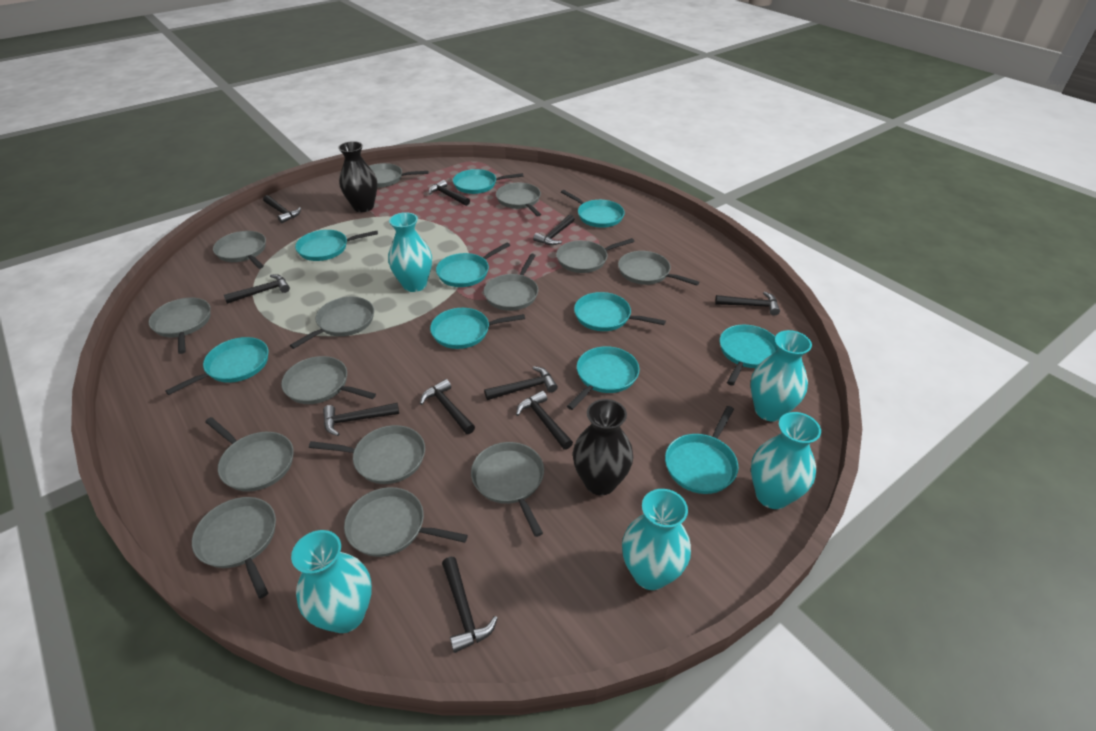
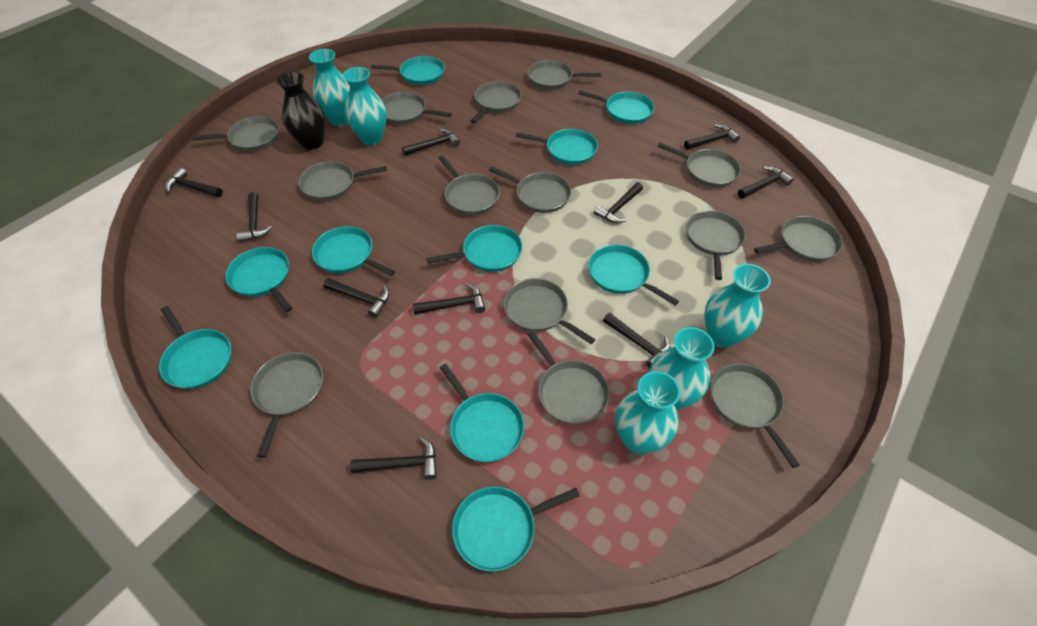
black vase: 2 -> 1

